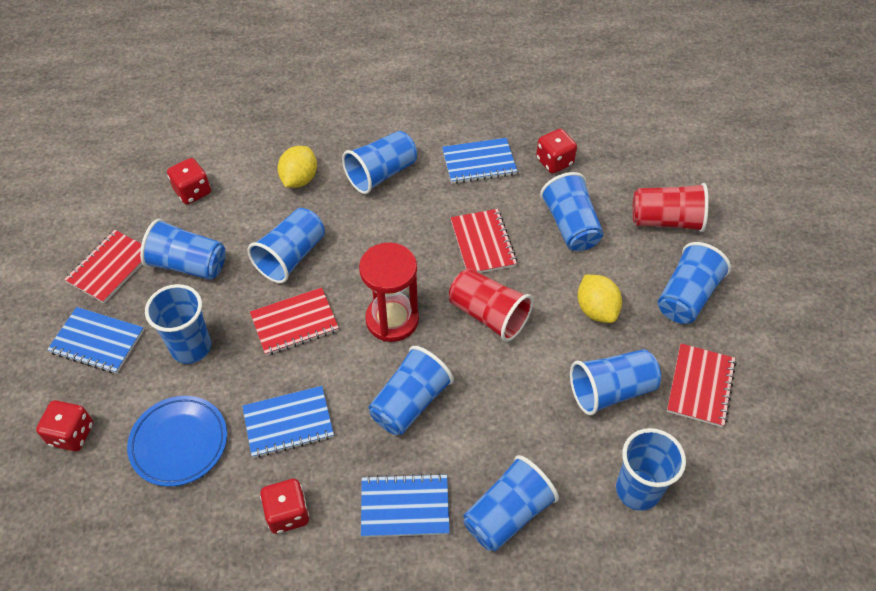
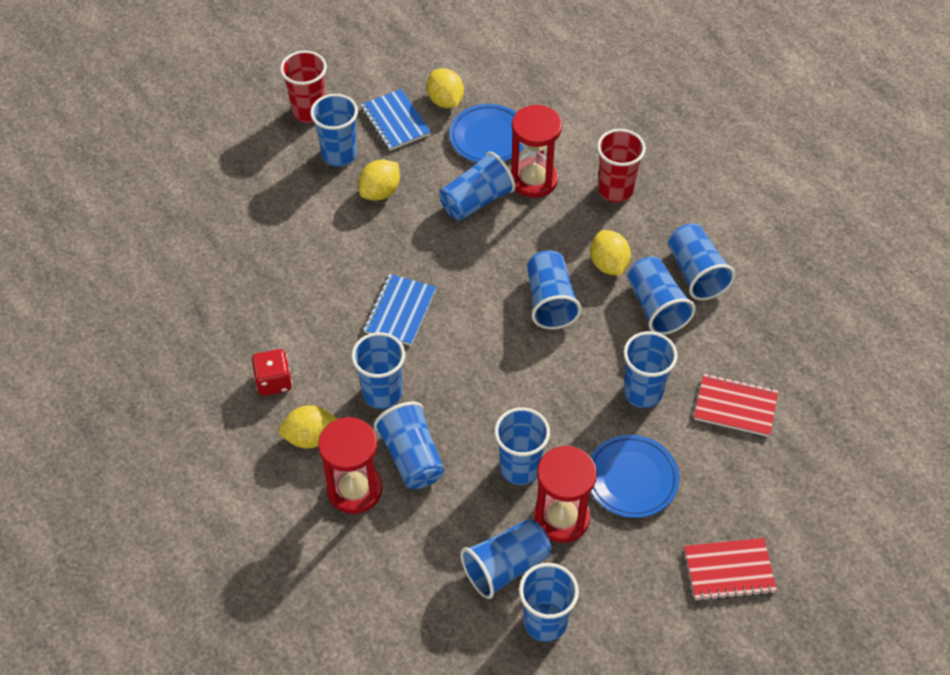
blue cup: 10 -> 11
blue notebook: 4 -> 2
blue plate: 1 -> 2
red dice: 4 -> 1
red hourglass: 1 -> 3
red notebook: 4 -> 2
yellow lemon: 2 -> 4

